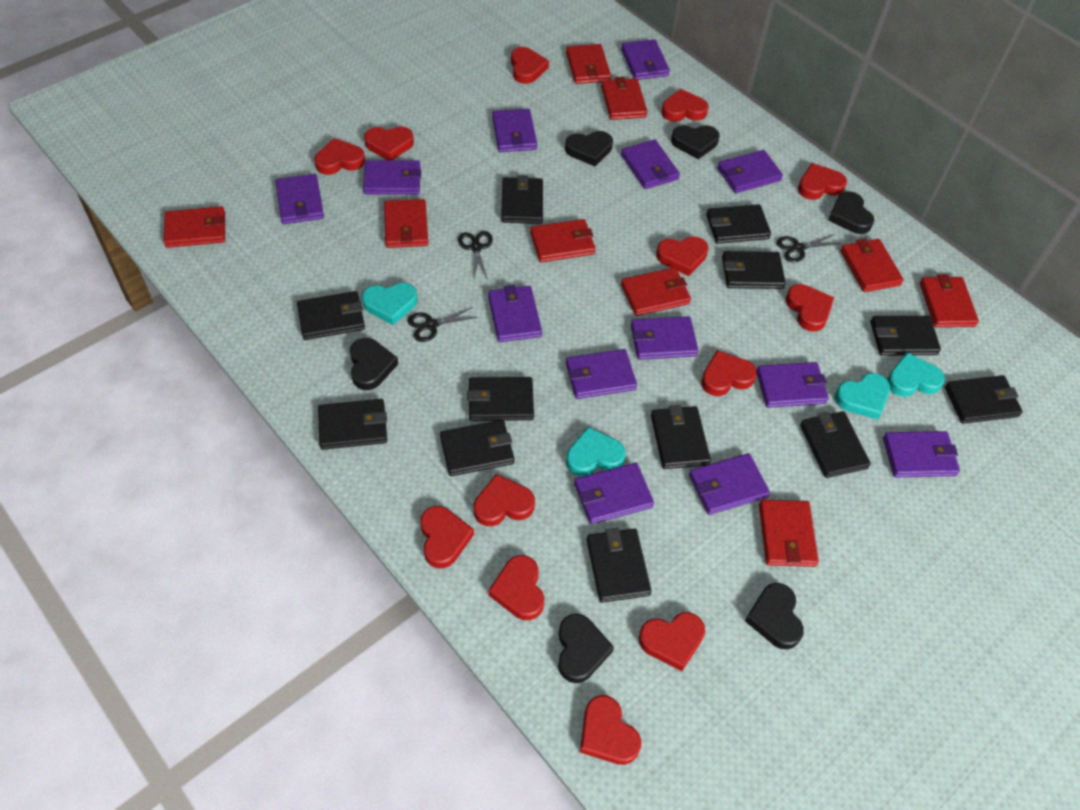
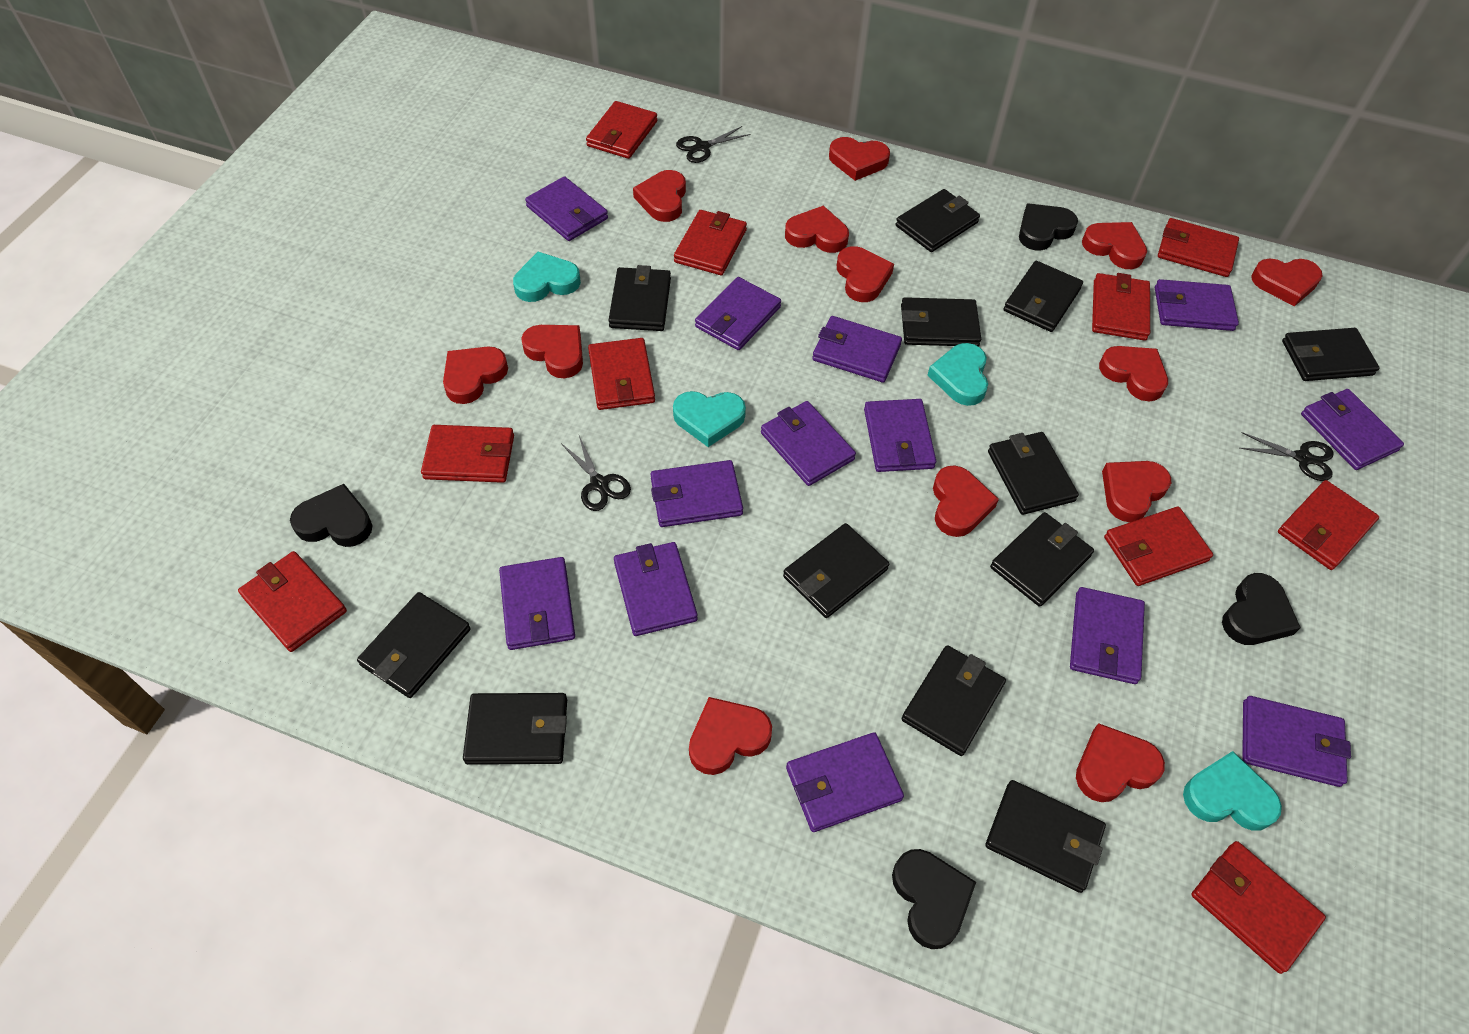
black heart: 6 -> 4
red wallet: 9 -> 10

